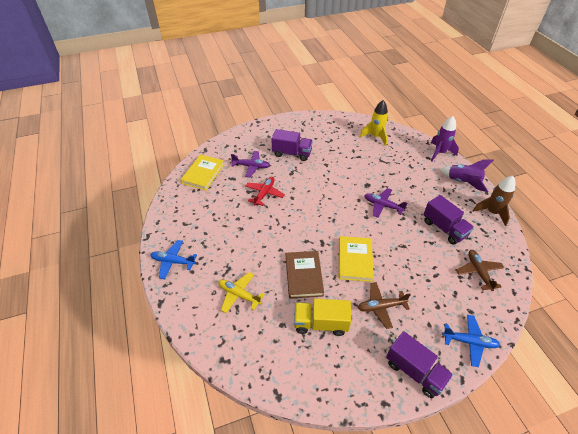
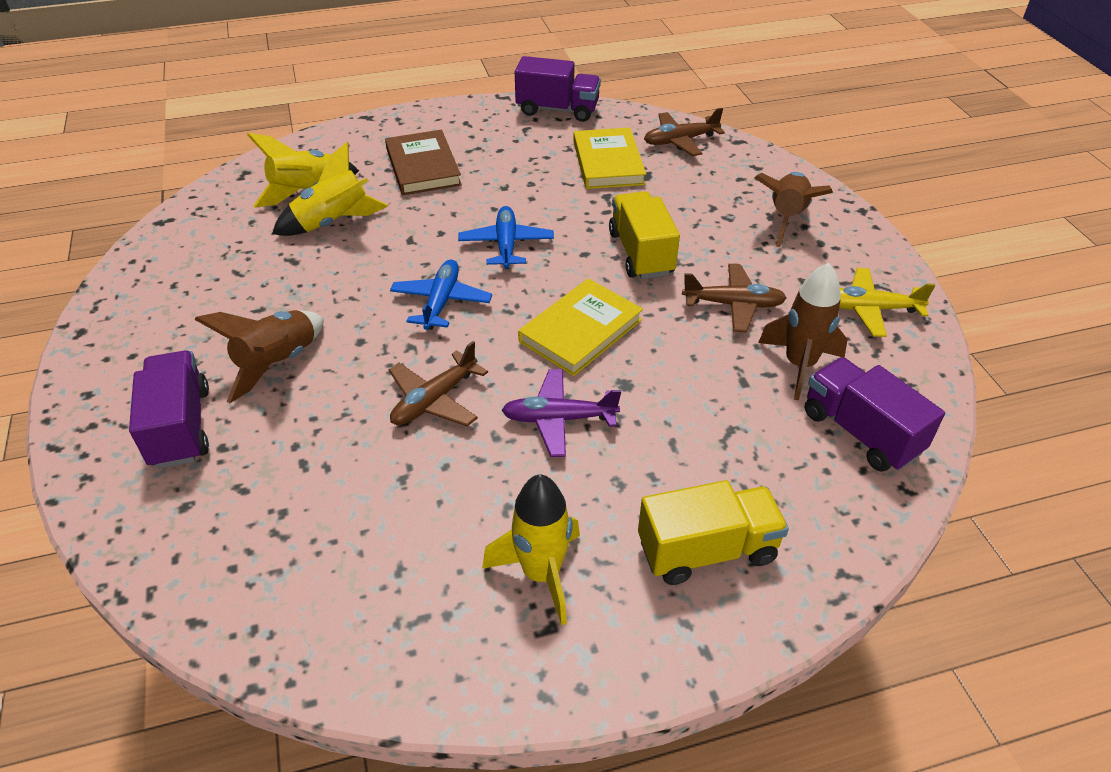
brown plane: 2 -> 3
brown rocket: 1 -> 3
purple plane: 2 -> 1
purple rocket: 2 -> 0
red plane: 1 -> 0
yellow rocket: 1 -> 3
yellow truck: 1 -> 2

